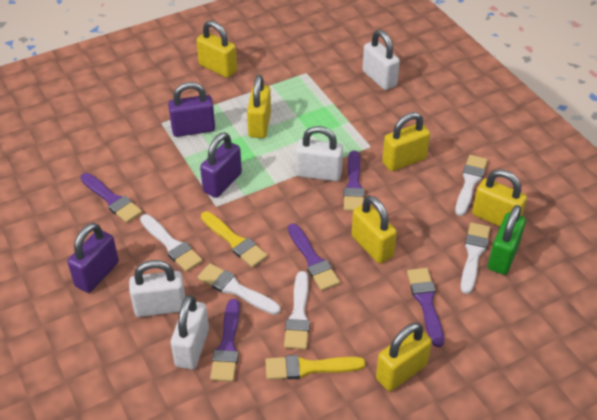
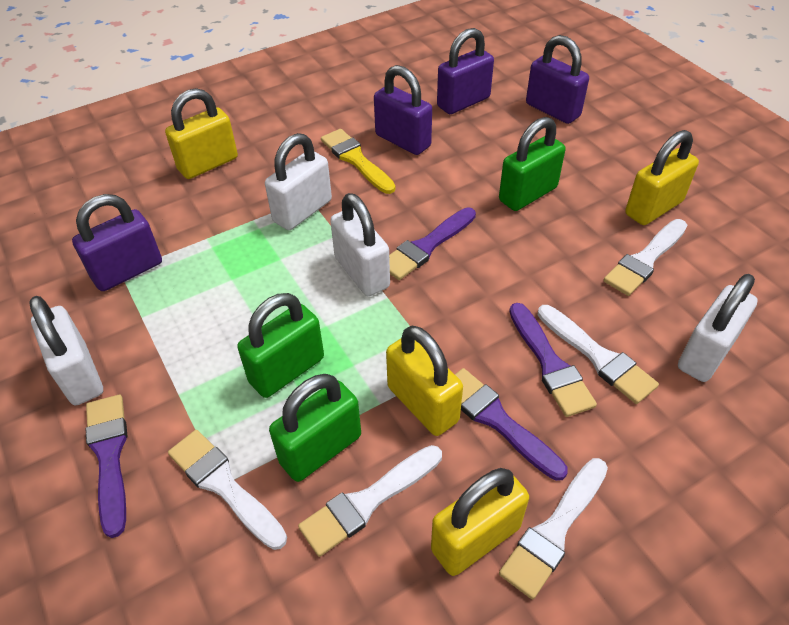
green padlock: 1 -> 3
purple brush: 5 -> 4
purple padlock: 3 -> 4
yellow brush: 2 -> 1
yellow padlock: 6 -> 4

